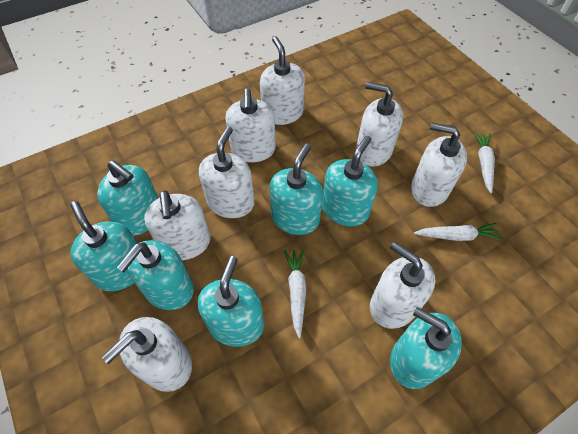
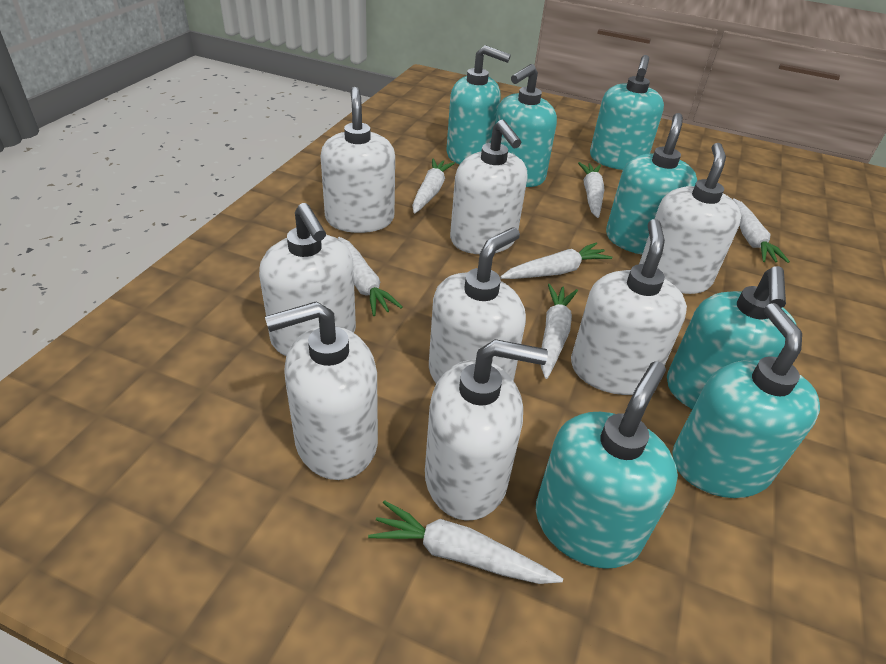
white carrot: 3 -> 7

